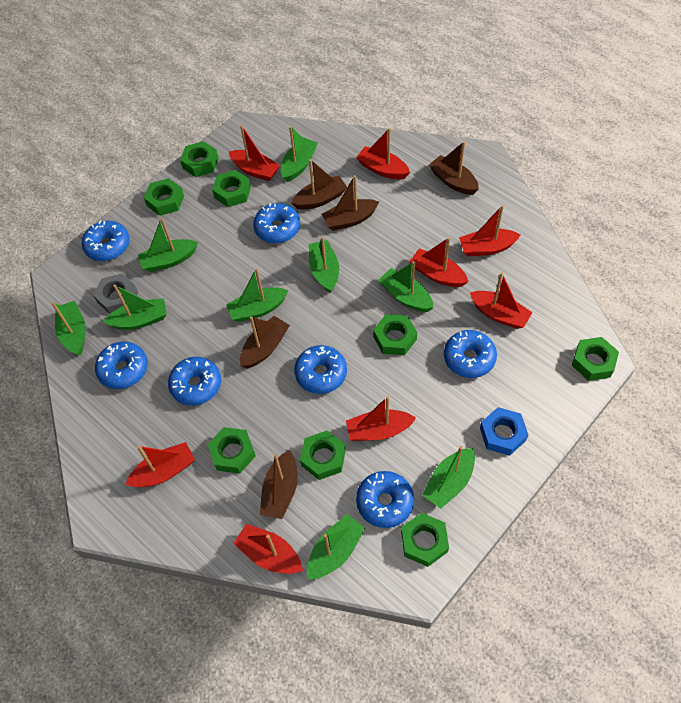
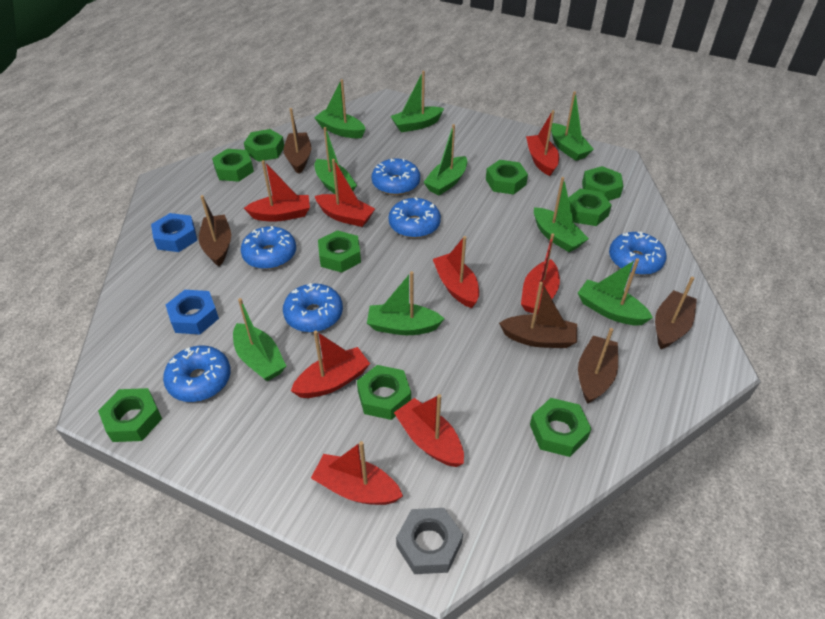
blue donut: 7 -> 6
blue nut: 1 -> 2
green nut: 8 -> 9

